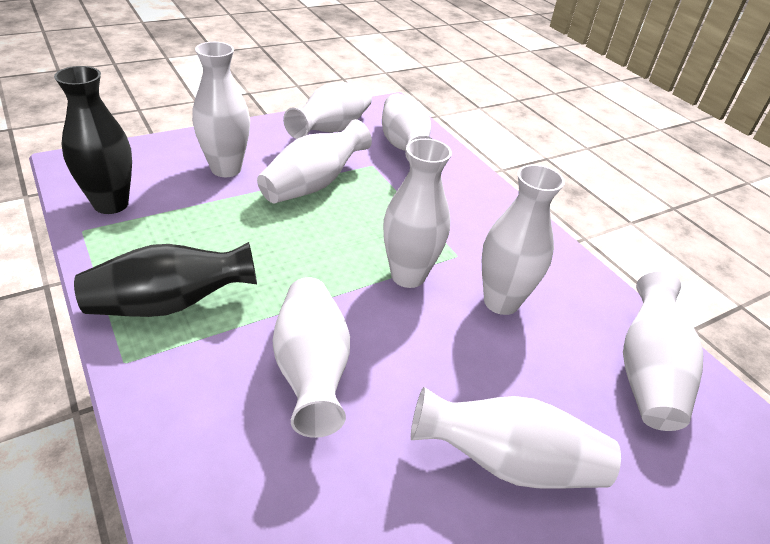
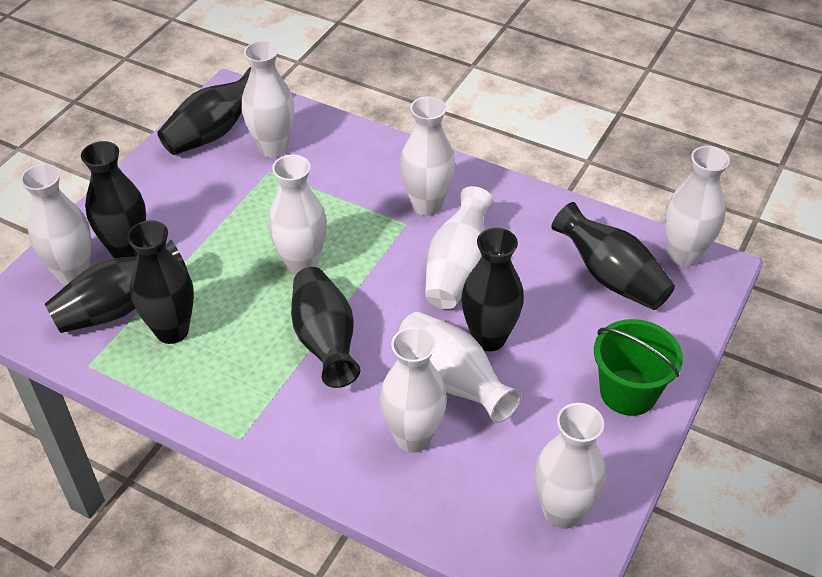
black vase: 2 -> 7
green bucket: 0 -> 1

